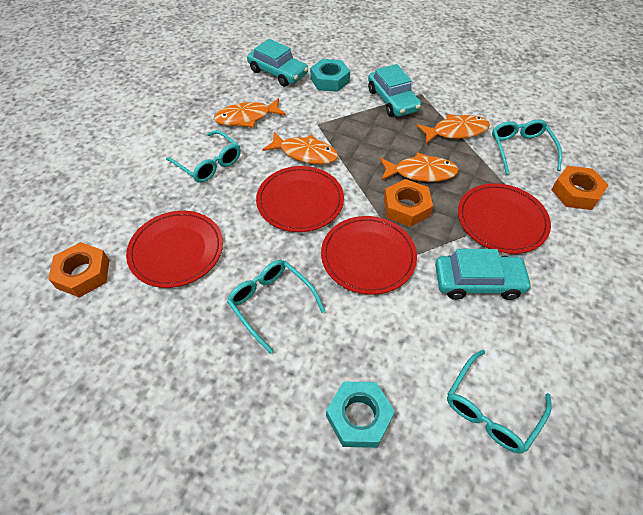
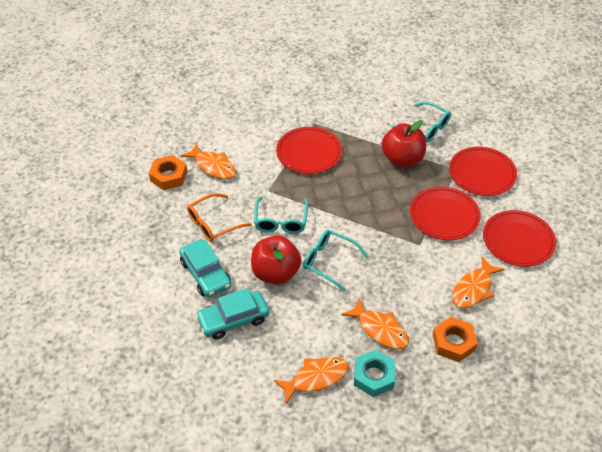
orange glasses: 0 -> 1
orange nut: 3 -> 2
red apple: 0 -> 2
turquoise car: 3 -> 2
turquoise glasses: 4 -> 3
turquoise nut: 2 -> 1

